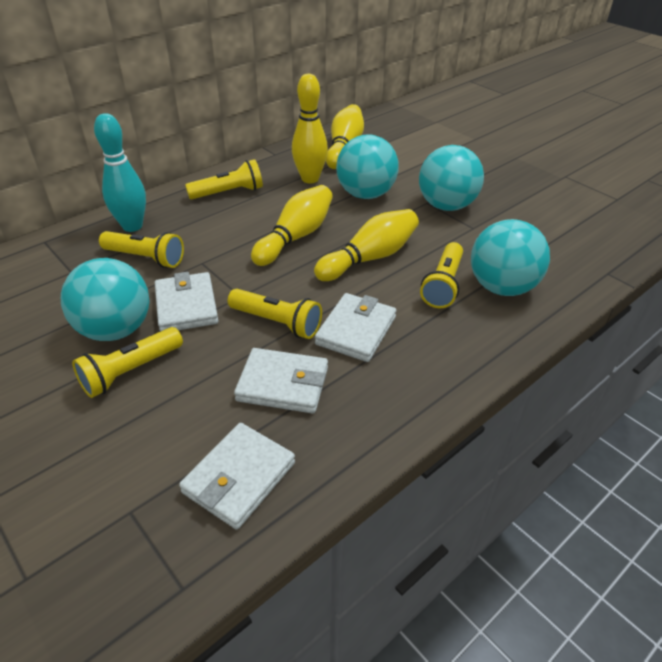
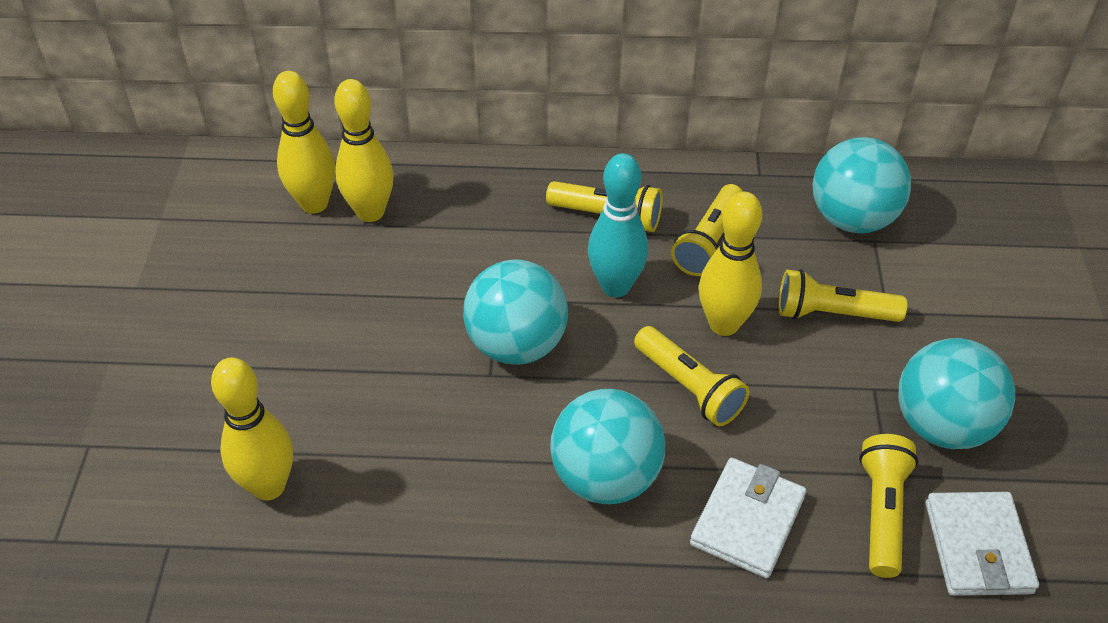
white wallet: 4 -> 2

